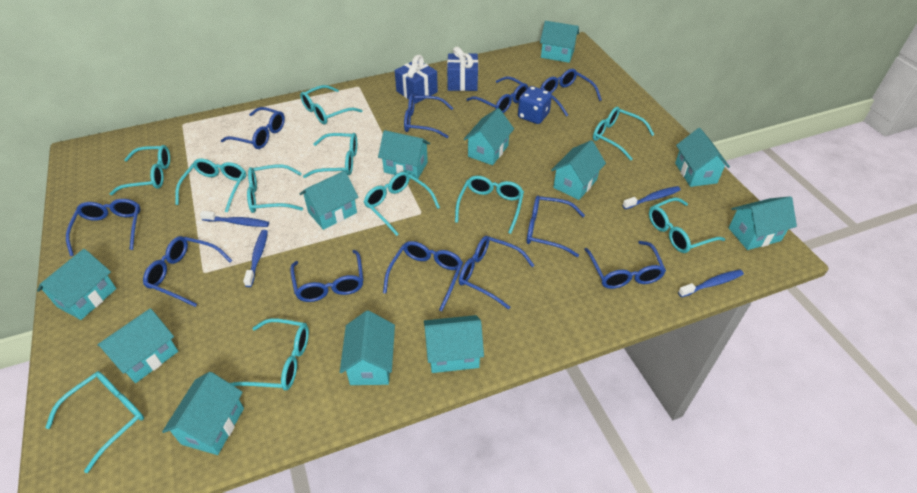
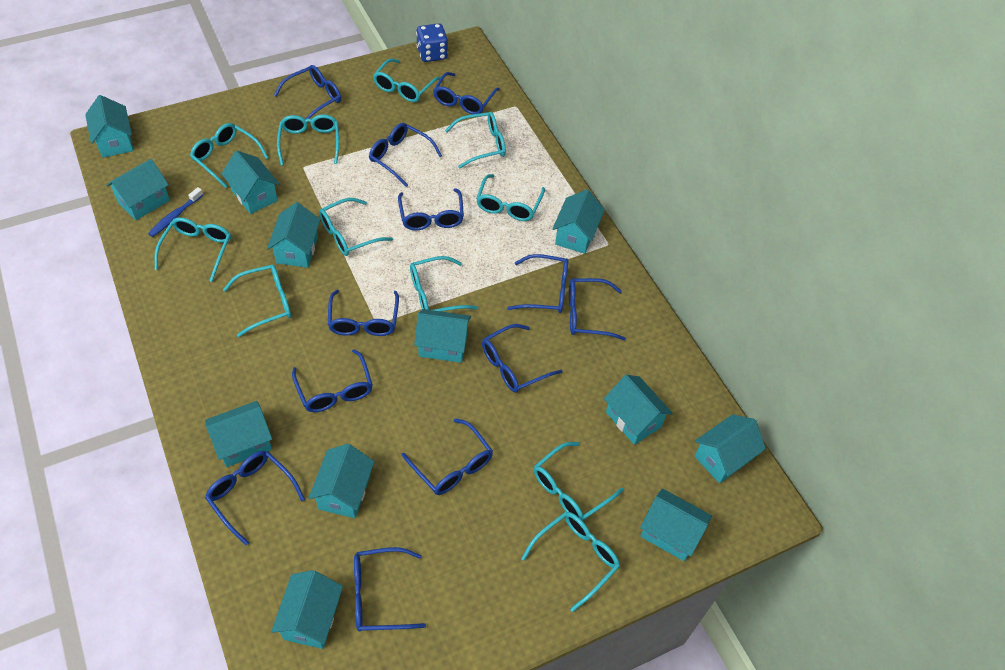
blue gift: 2 -> 0
blue glasses: 11 -> 12
blue toothbrush: 4 -> 1

